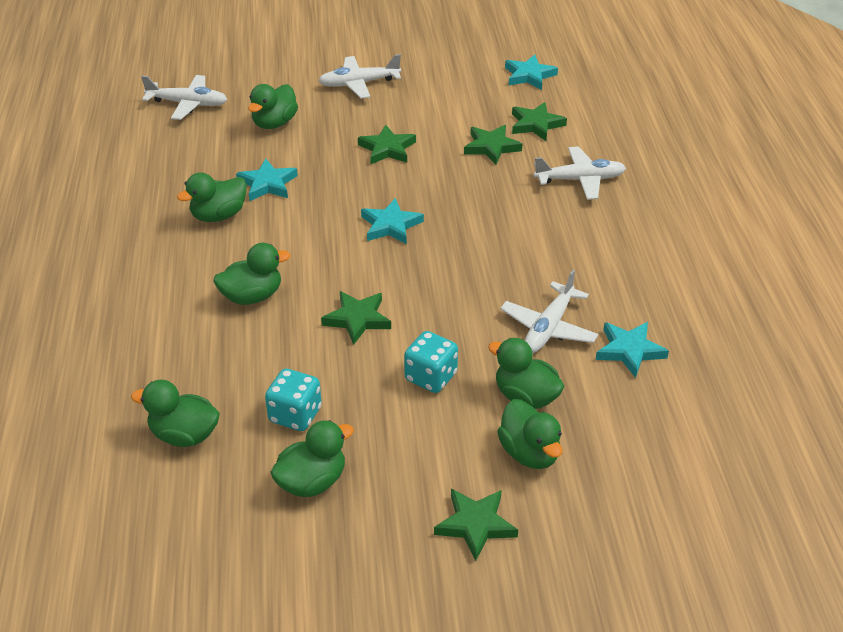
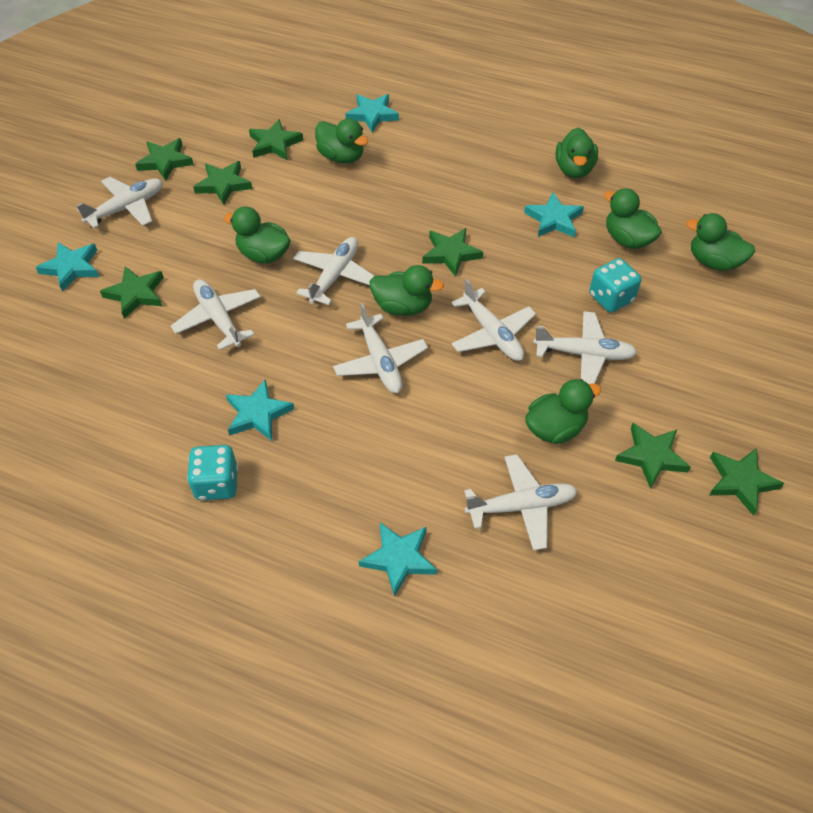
green star: 5 -> 7
turquoise star: 4 -> 5
white plane: 4 -> 7

